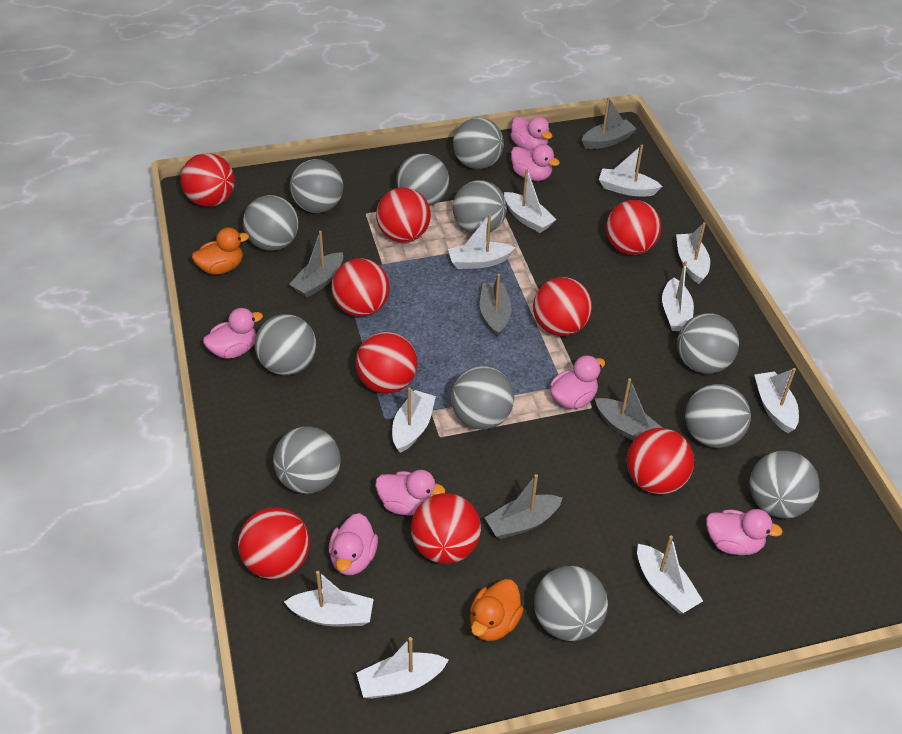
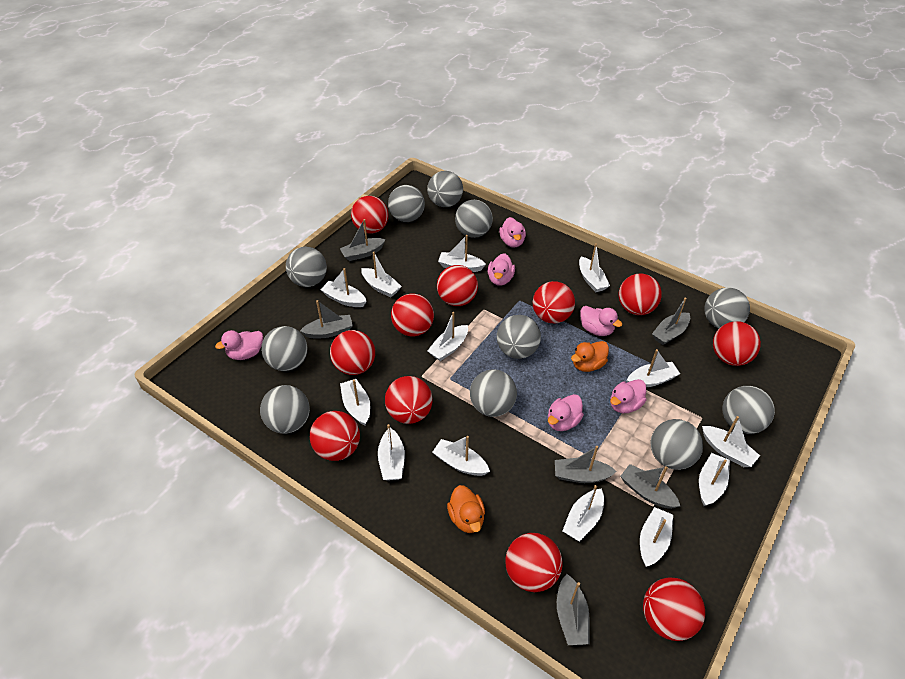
grey ball: 12 -> 11
grey boat: 5 -> 6
pink duck: 7 -> 6
red ball: 9 -> 11
white boat: 10 -> 13

